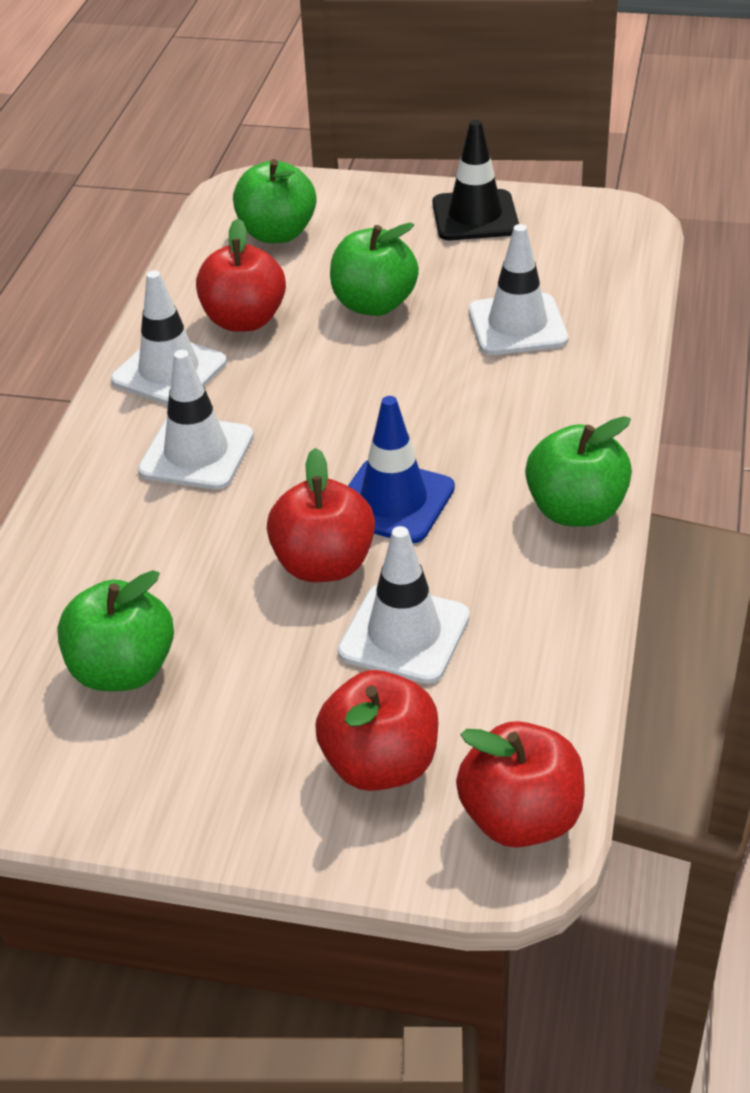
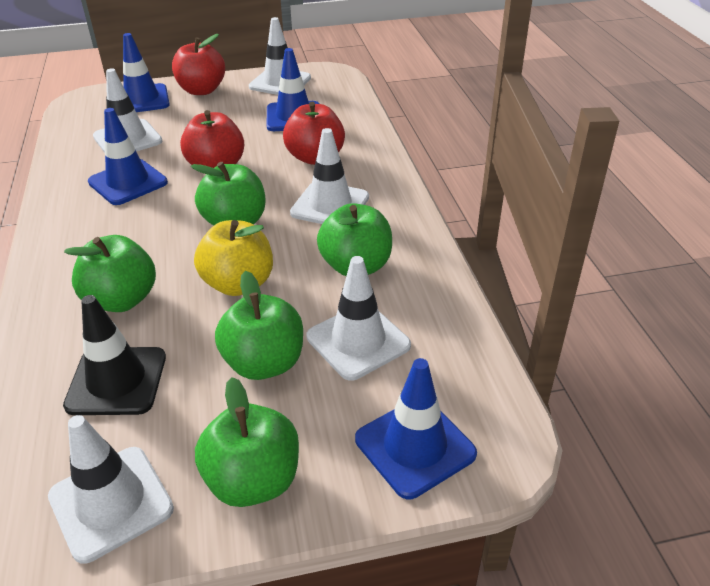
blue traffic cone: 1 -> 4
green apple: 4 -> 5
red apple: 4 -> 3
white traffic cone: 4 -> 5
yellow apple: 0 -> 1

